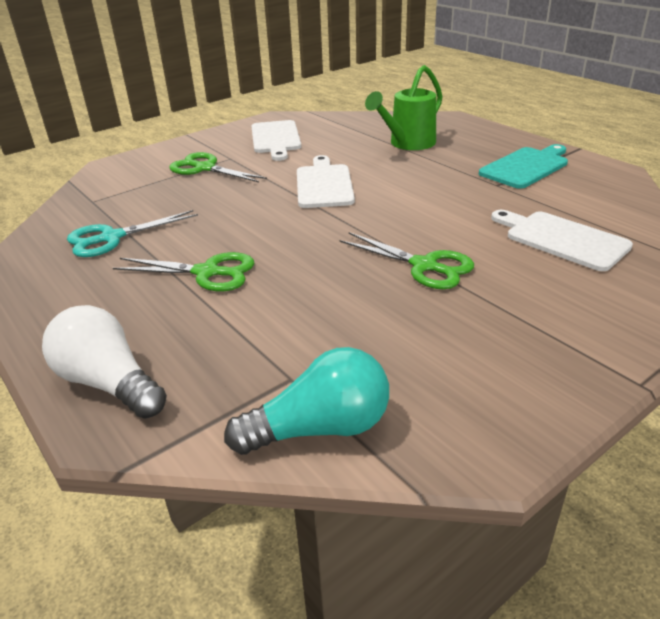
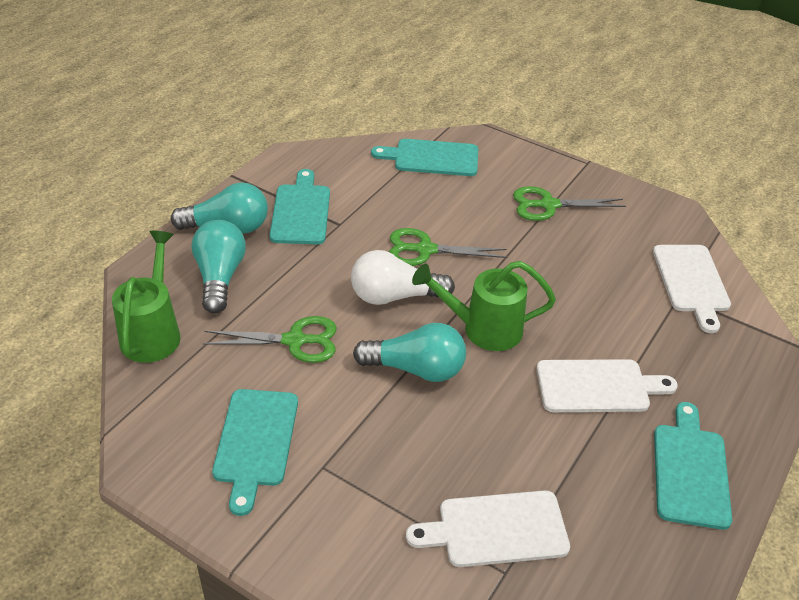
green watering can: 1 -> 2
turquoise cutting board: 1 -> 4
turquoise light bulb: 1 -> 3
turquoise scissors: 1 -> 0

